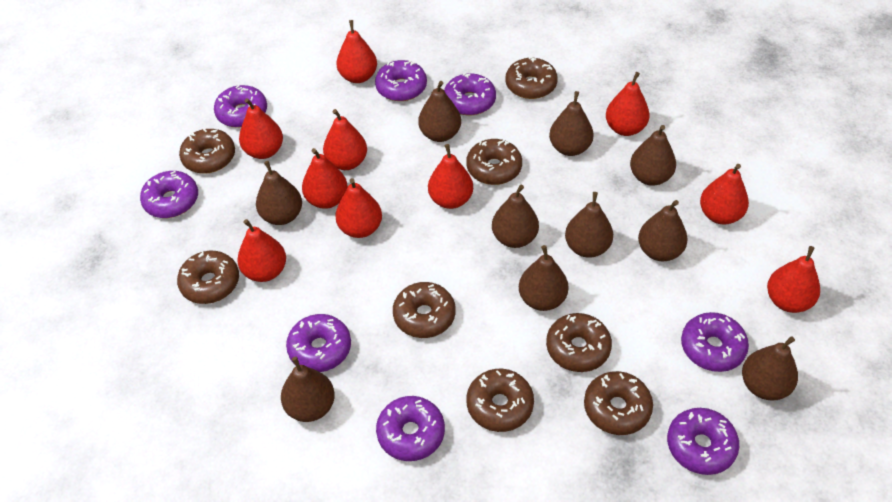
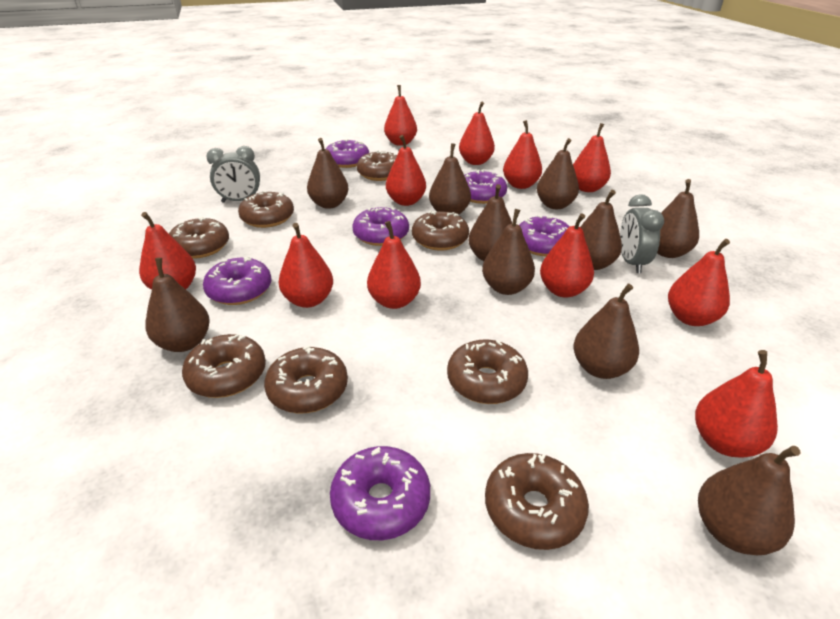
grey clock: 0 -> 2
purple donut: 8 -> 6
red pear: 10 -> 11

